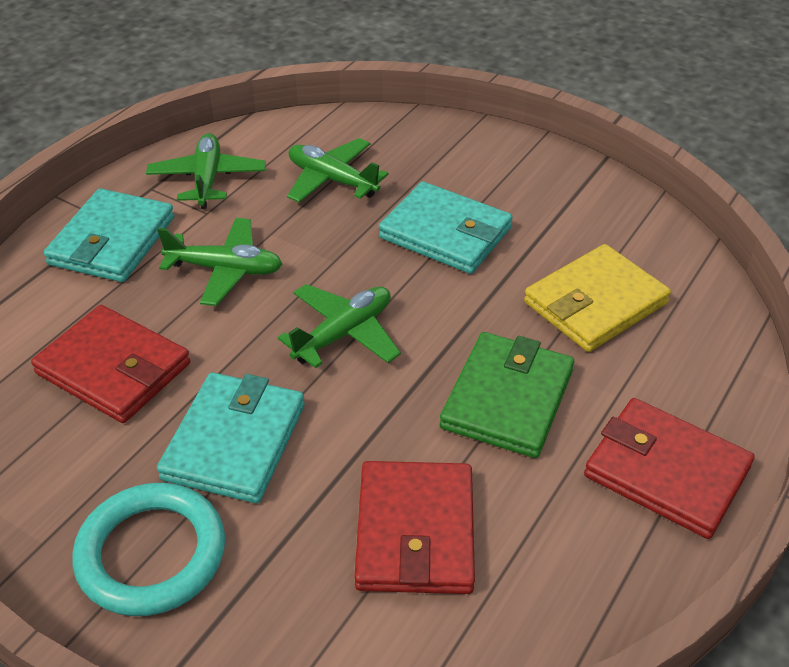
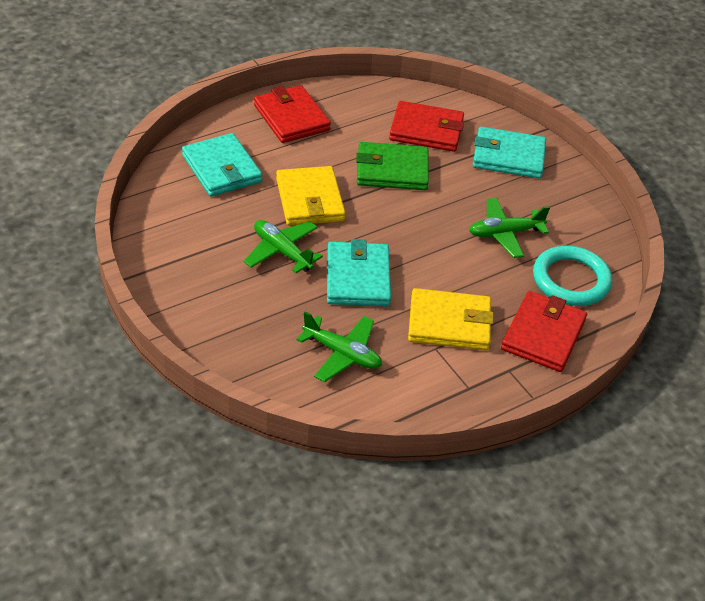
green plane: 4 -> 3
yellow wallet: 1 -> 2

